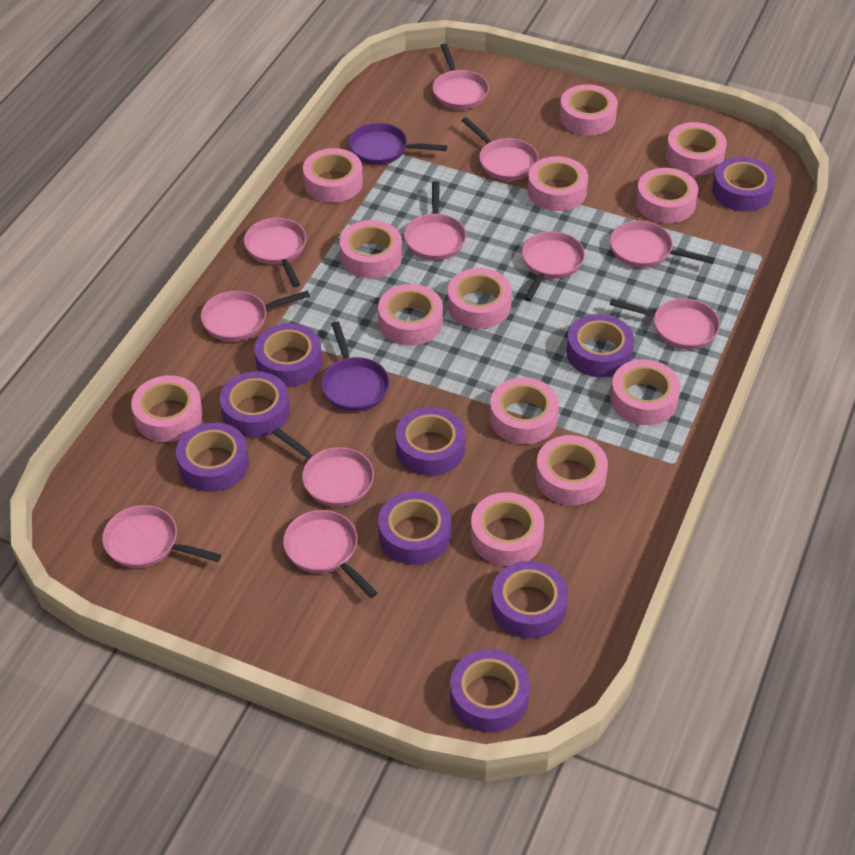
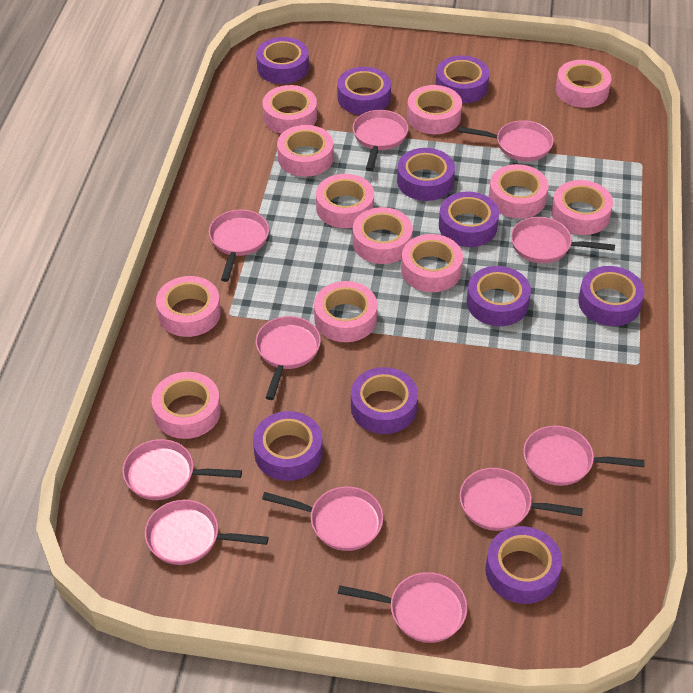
pink tape: 13 -> 12
purple pan: 2 -> 0
purple tape: 9 -> 10

